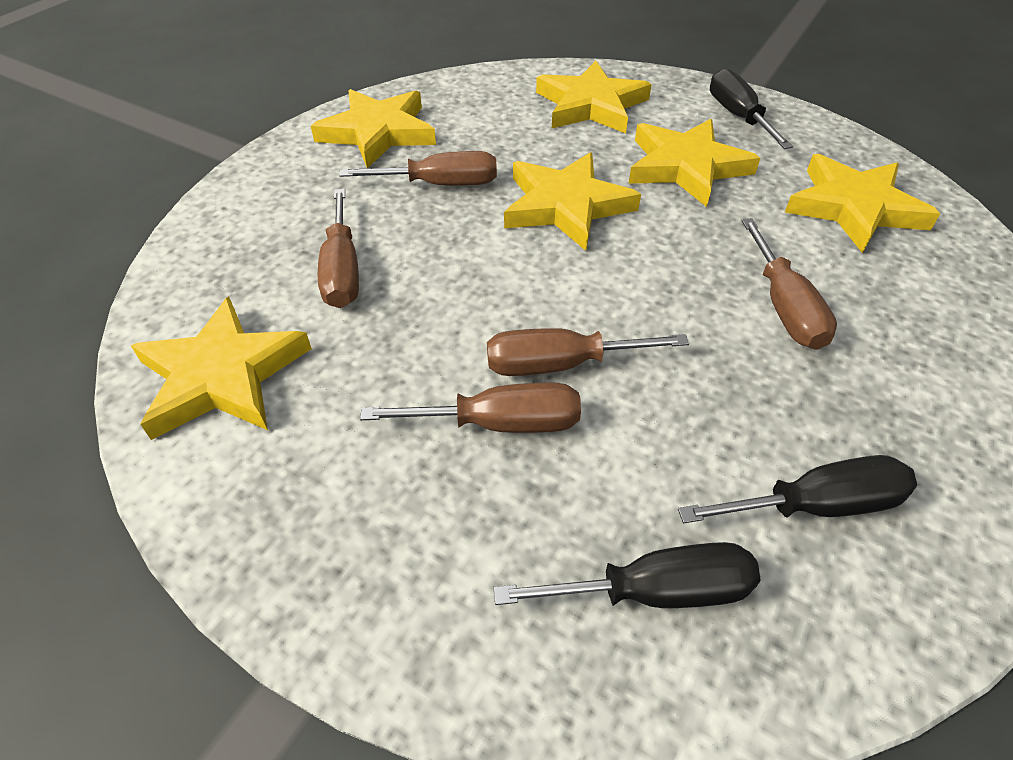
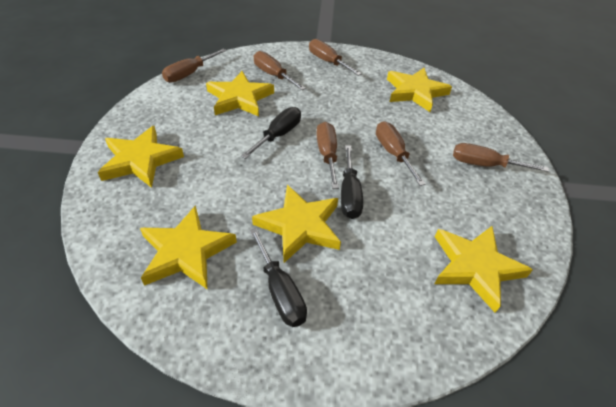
brown screwdriver: 5 -> 6

